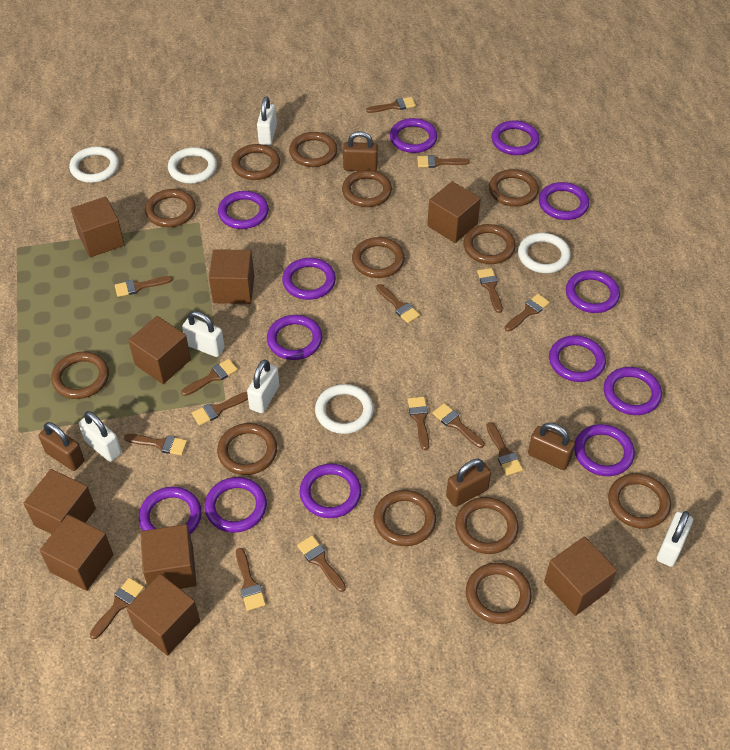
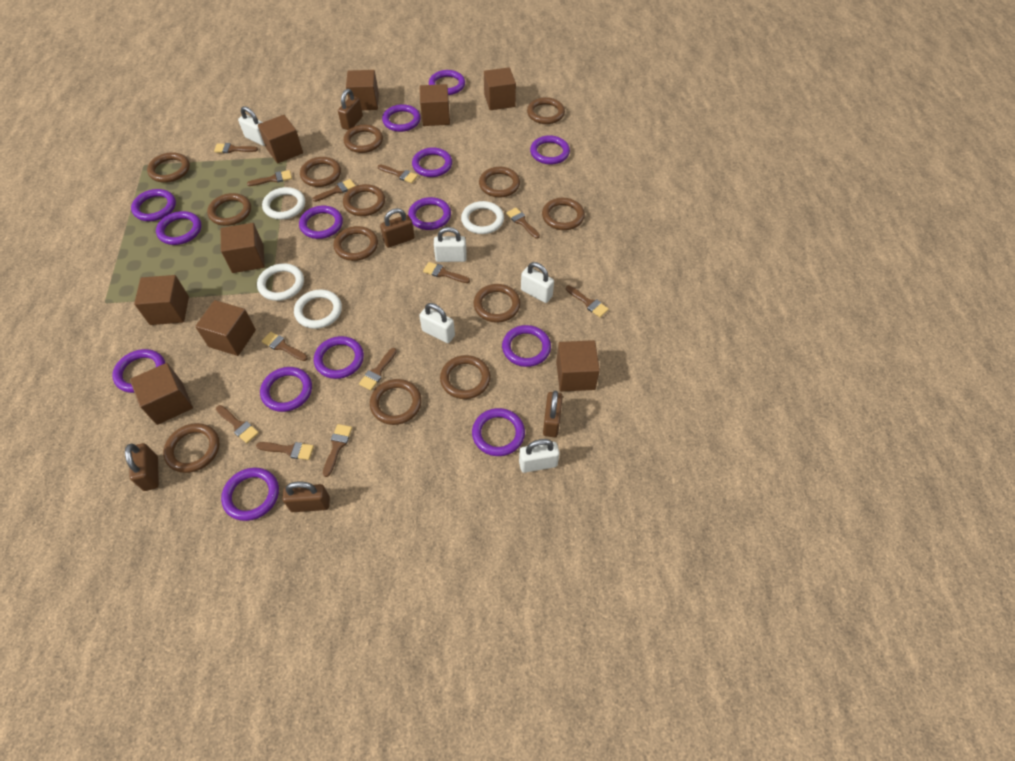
brown brush: 15 -> 12
brown padlock: 4 -> 5
purple ring: 13 -> 14

